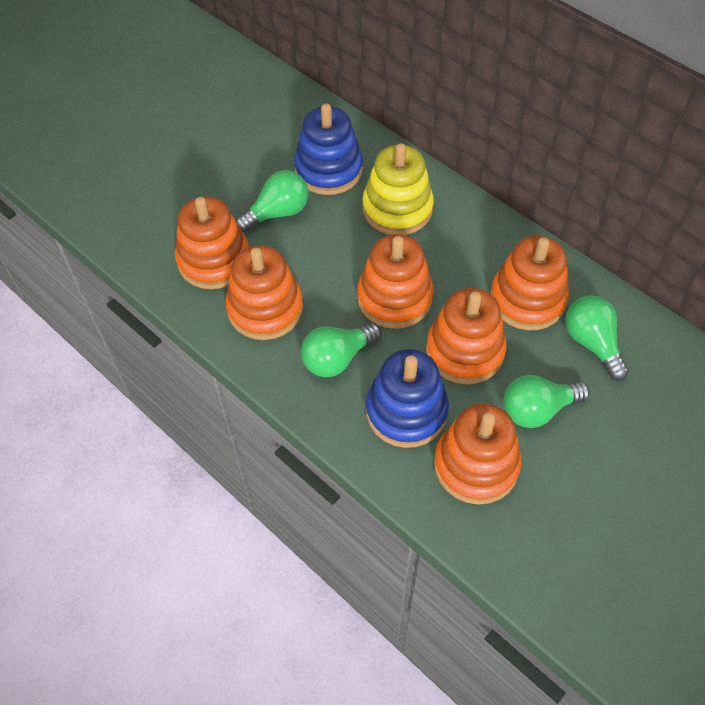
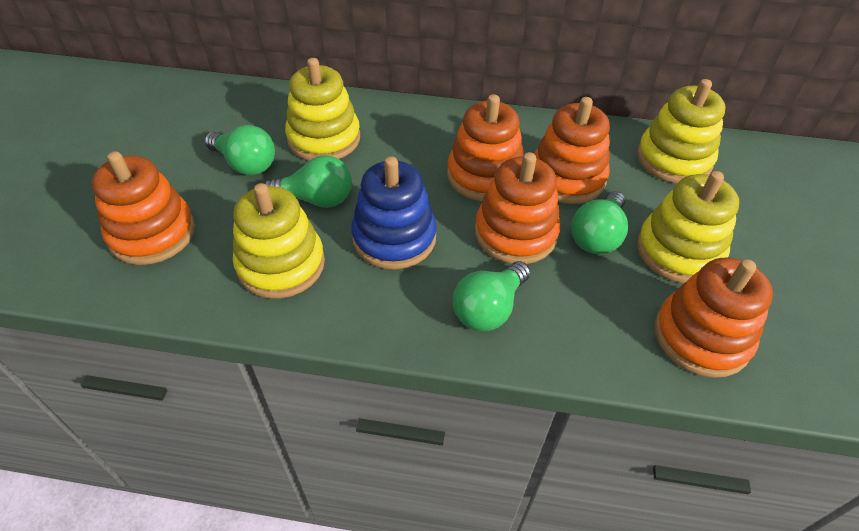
blue stacking toy: 2 -> 1
orange stacking toy: 6 -> 5
yellow stacking toy: 1 -> 4

